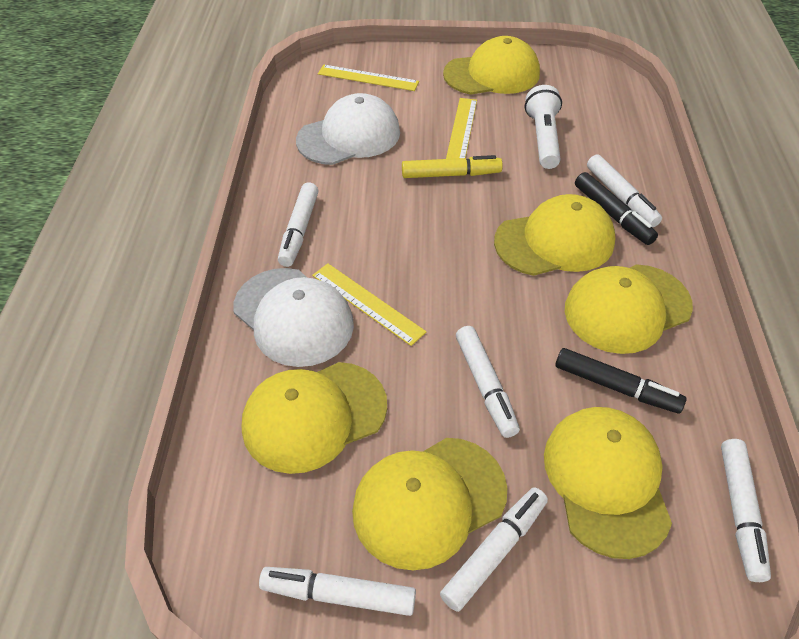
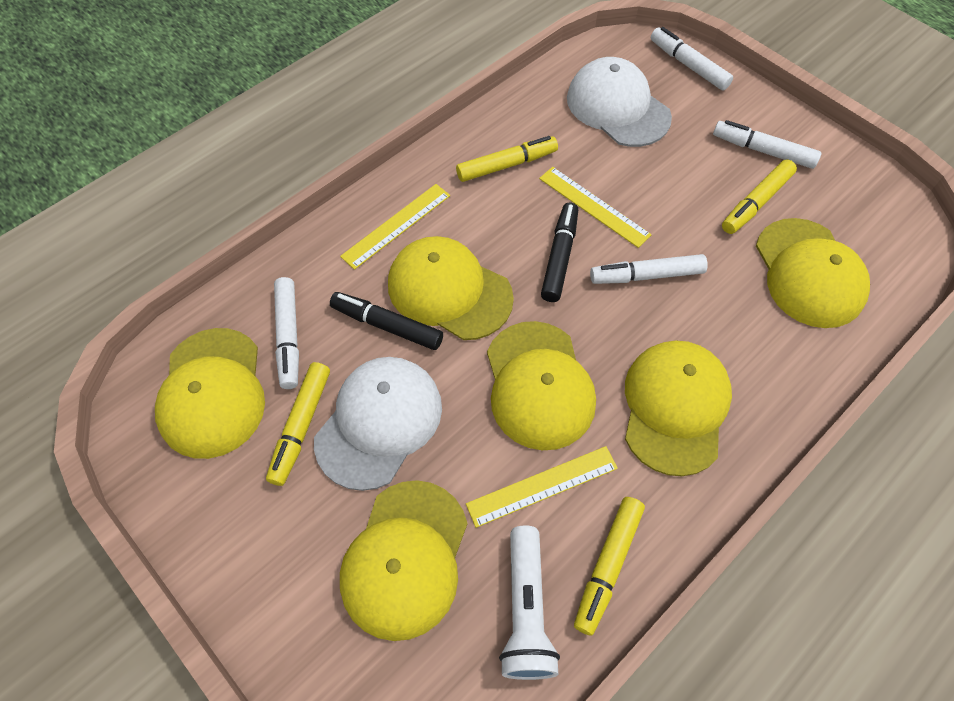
white marker: 6 -> 4
yellow marker: 1 -> 4

